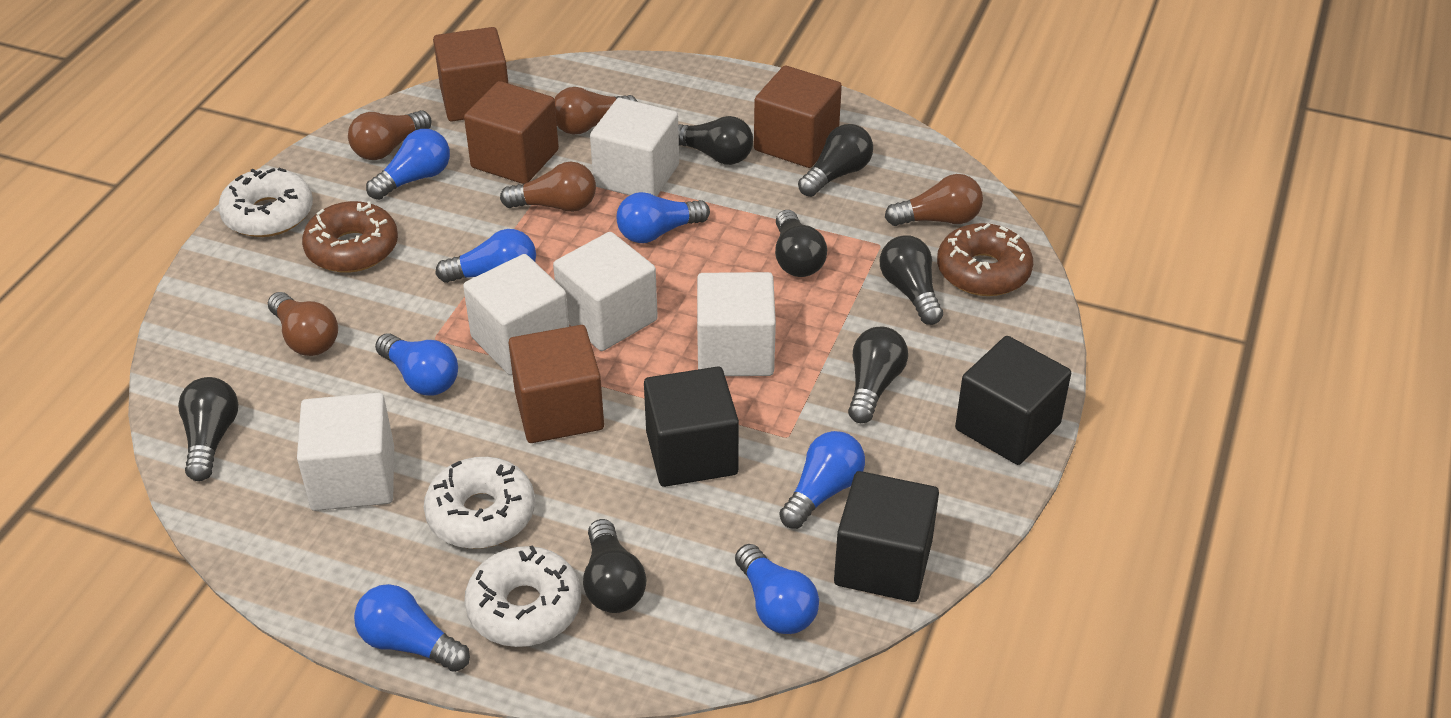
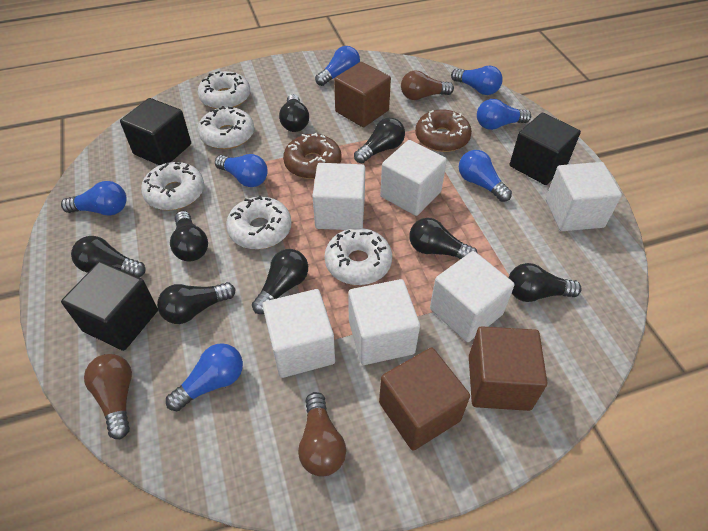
black light bulb: 7 -> 8
brown cube: 4 -> 3
brown light bulb: 5 -> 3
white cube: 5 -> 6
white donut: 3 -> 5

